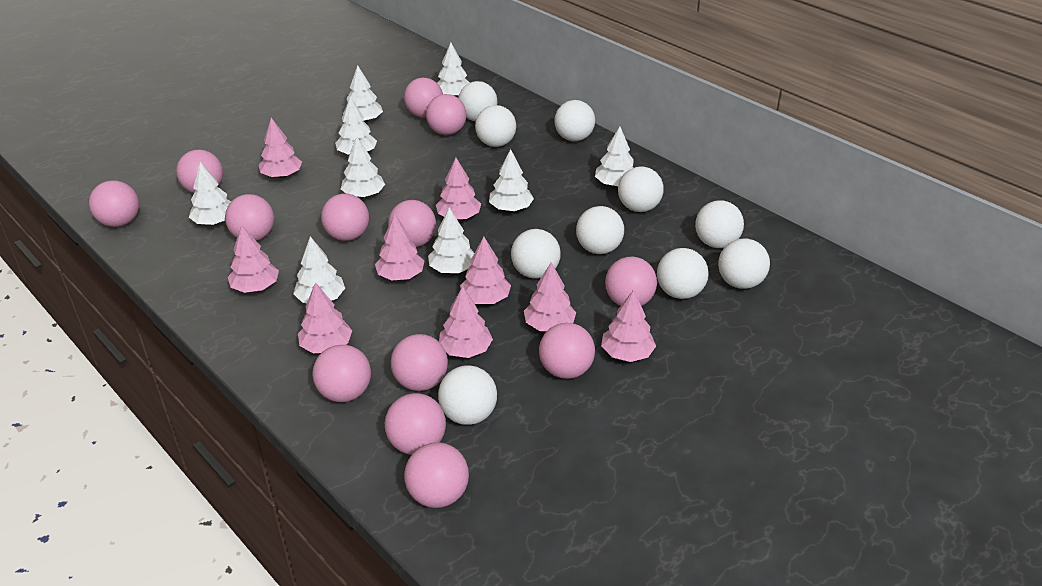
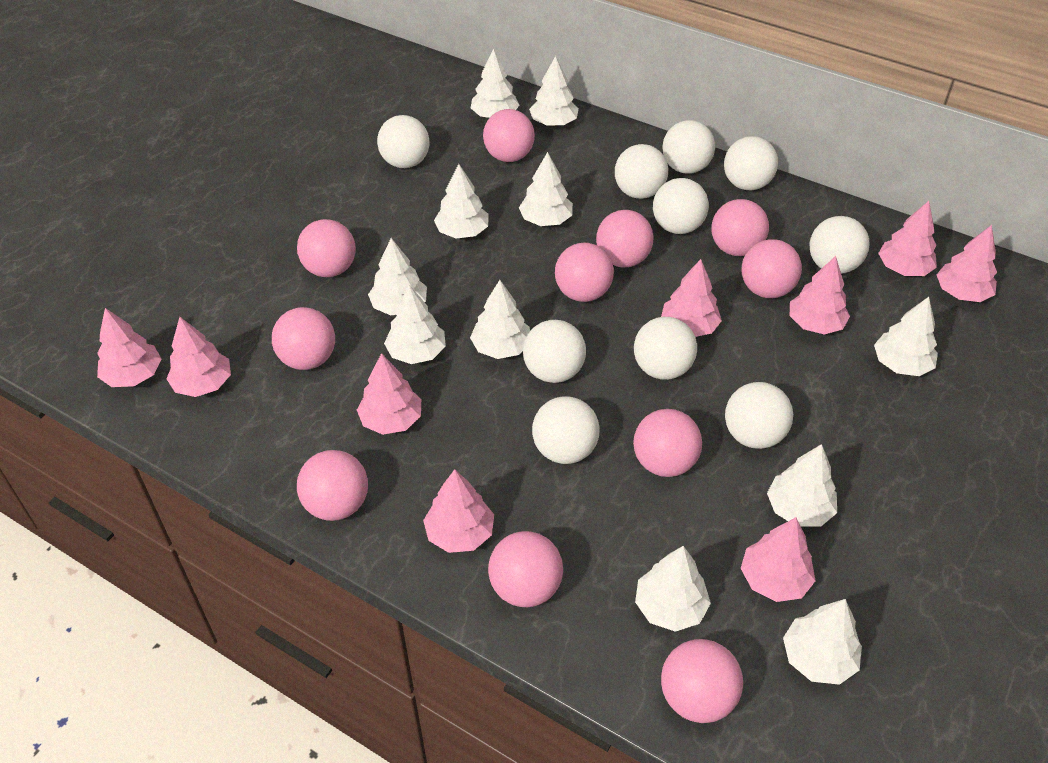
pink ball: 13 -> 11
white tree: 9 -> 11

